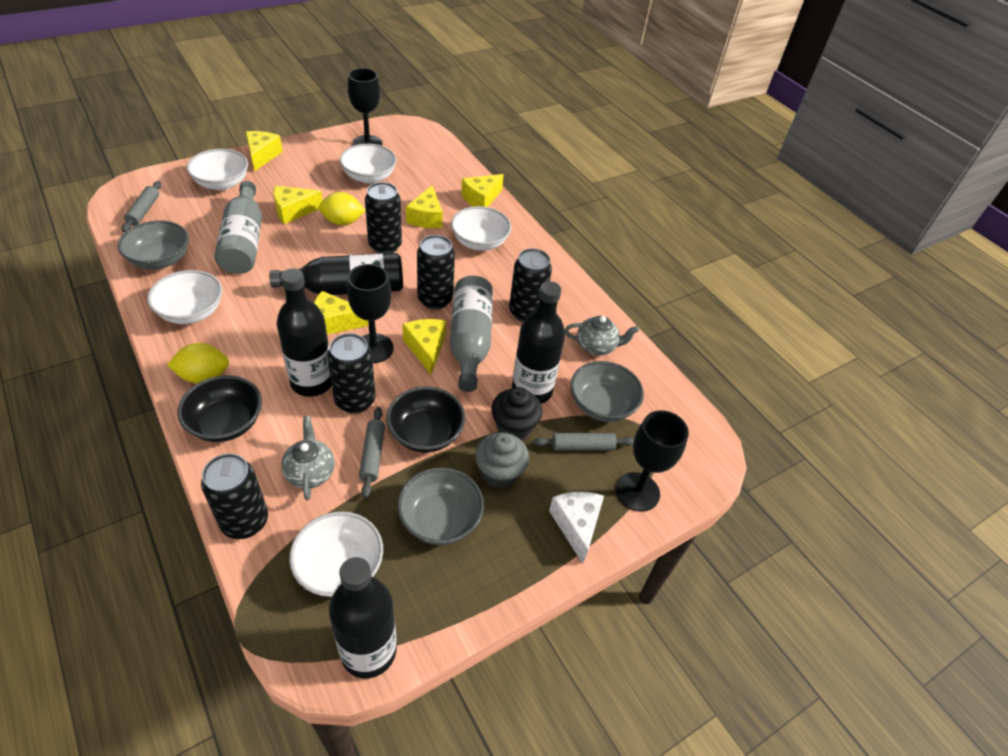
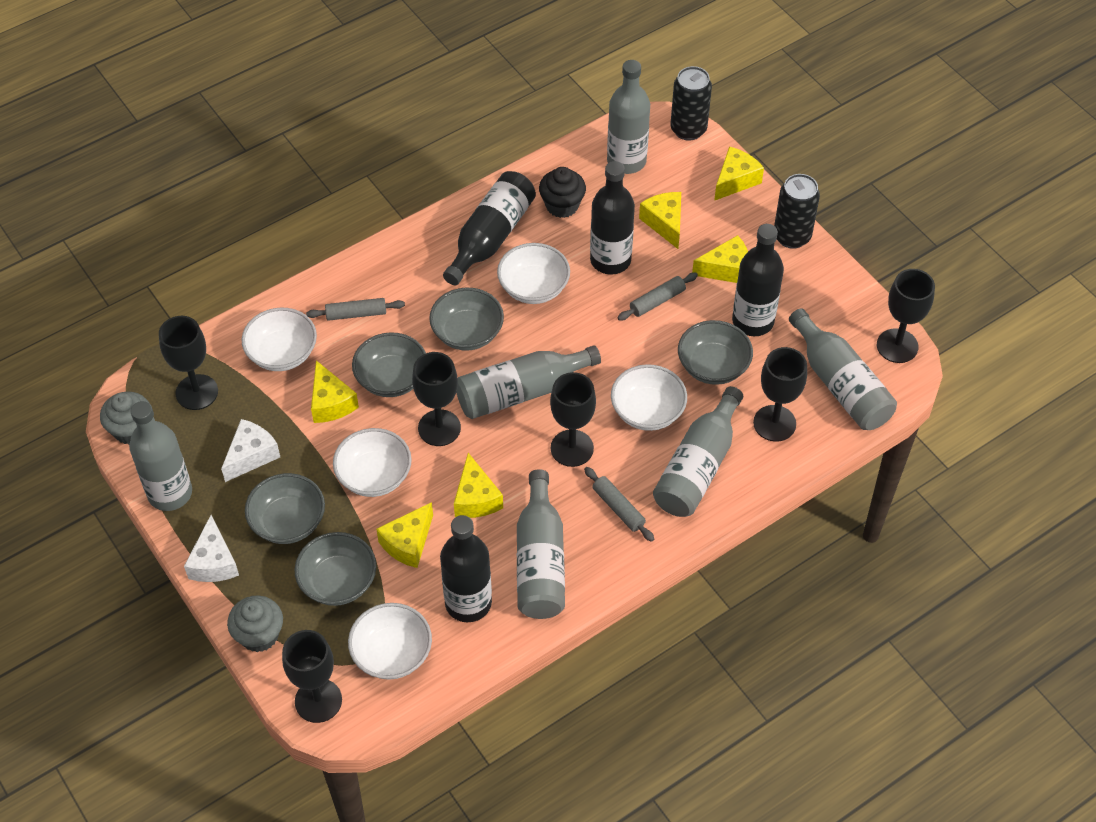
black bowl: 2 -> 0
black can: 5 -> 2
black goblet: 3 -> 6
grey bottle: 2 -> 6
grey bowl: 3 -> 5
grey cupcake: 1 -> 2
grey teapot: 2 -> 0
white cheese: 1 -> 2
yellow lemon: 2 -> 0

